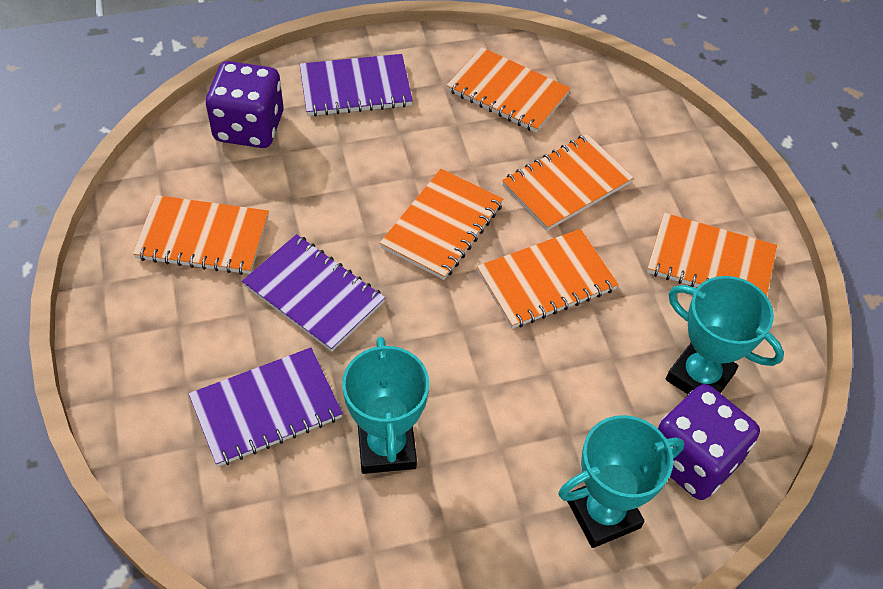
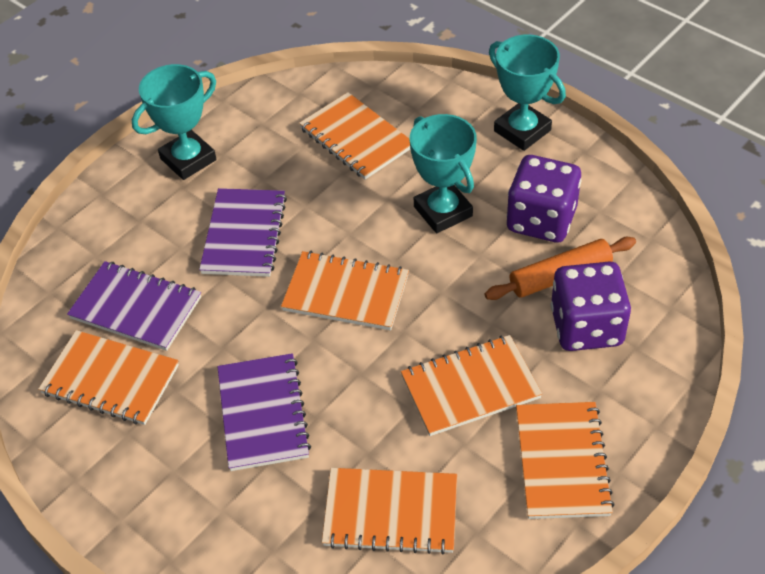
orange rolling pin: 0 -> 1

